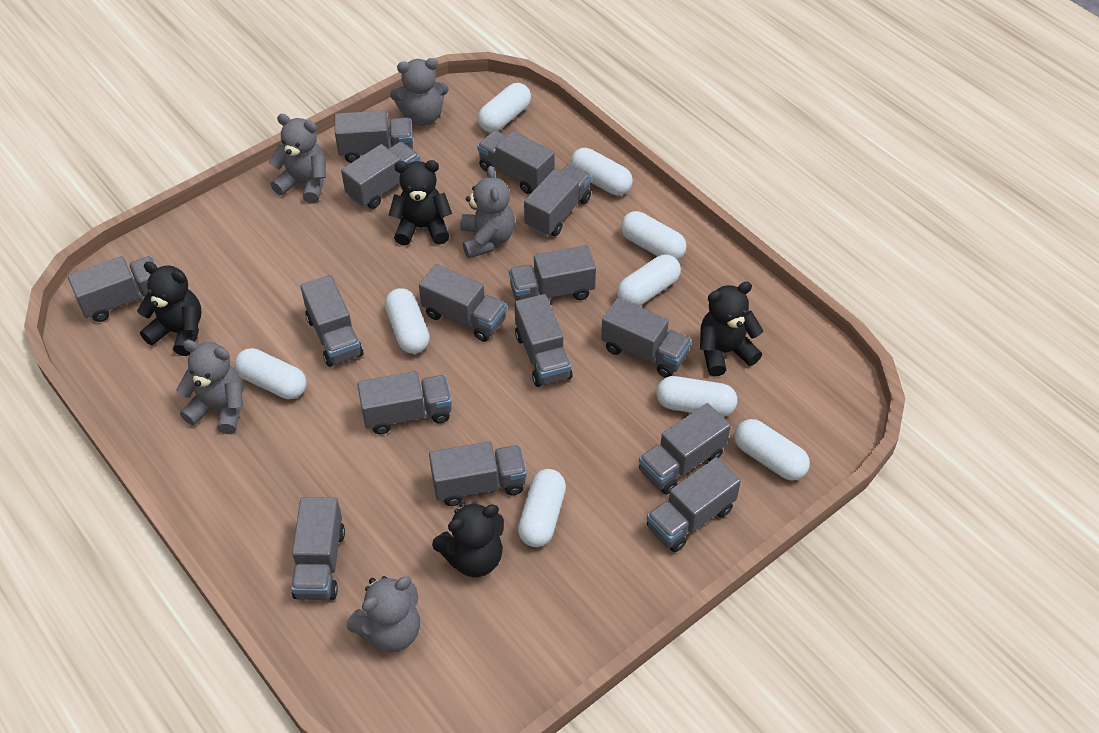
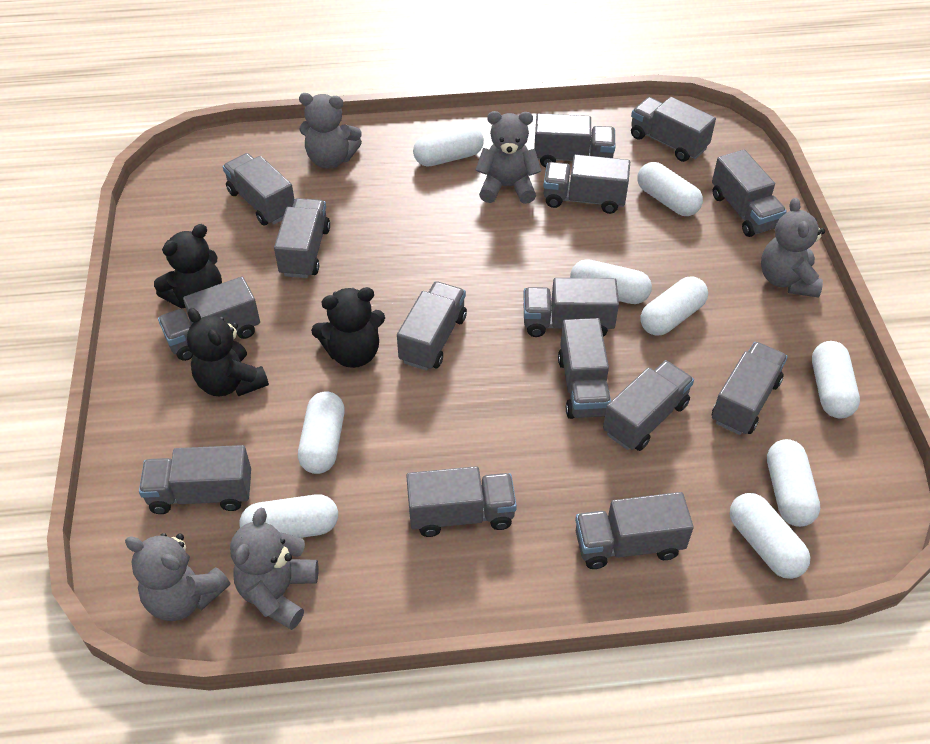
black teddy bear: 4 -> 3

